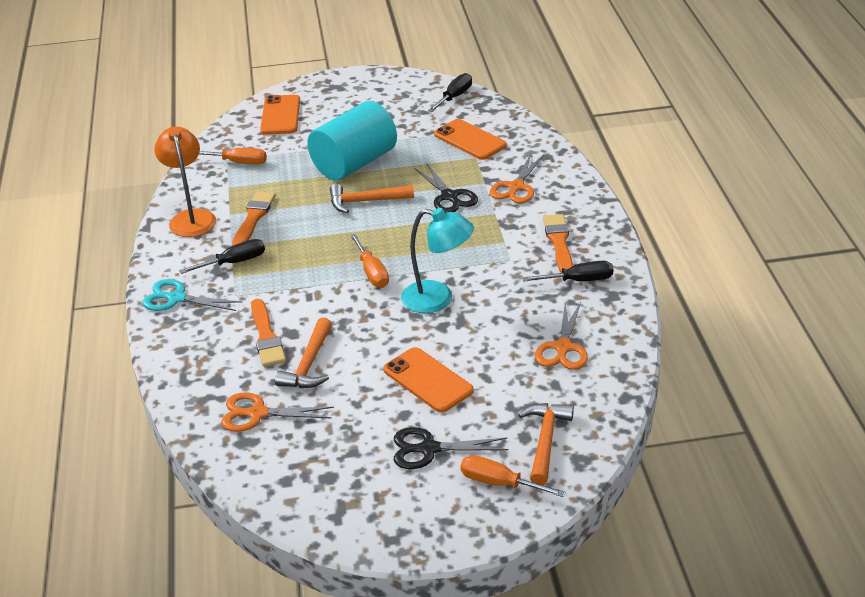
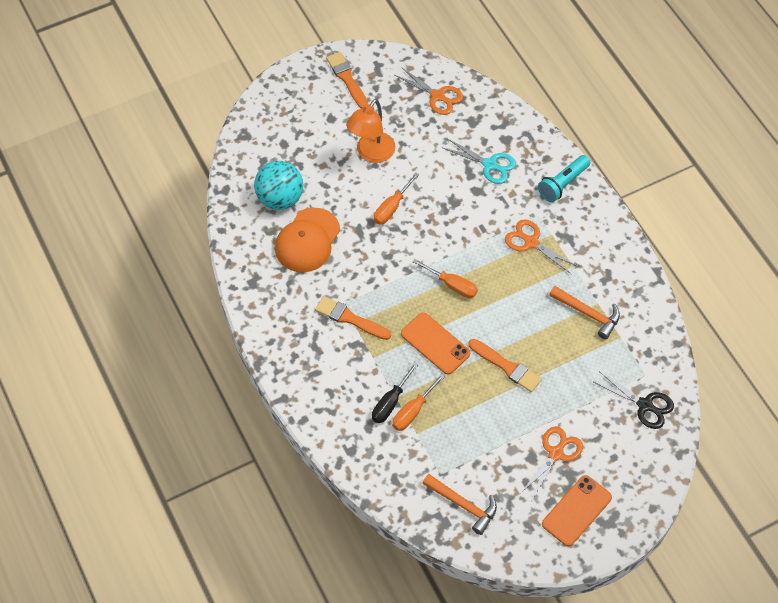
black scissors: 2 -> 1
black screwdriver: 3 -> 1
orange cap: 0 -> 1
orange hammer: 3 -> 2
orange phone: 3 -> 2
turquoise ball: 0 -> 1
turquoise cylinder: 1 -> 0
turquoise flashlight: 0 -> 1
turquoise lamp: 1 -> 0

